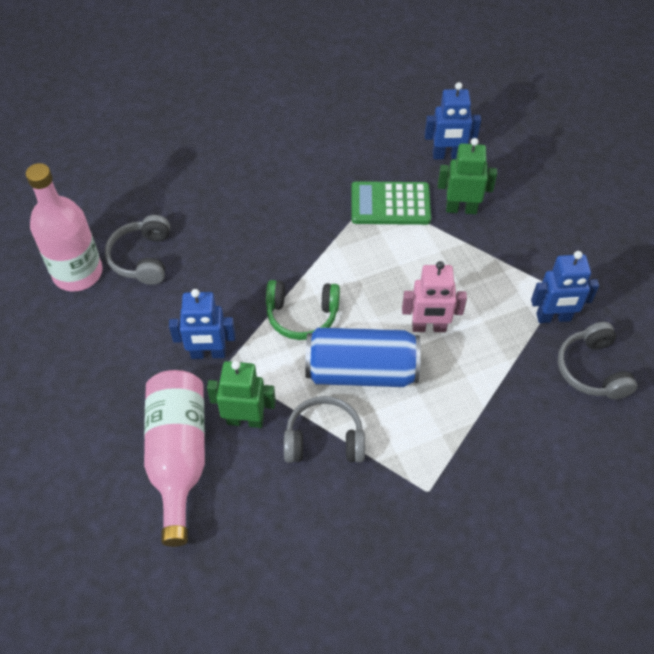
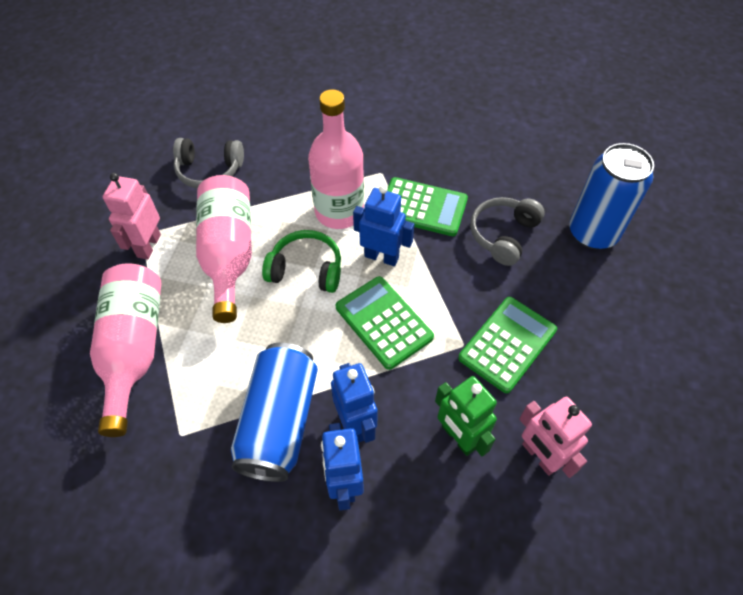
blue can: 1 -> 2
green calculator: 1 -> 3
green robot: 2 -> 1
grey headphones: 3 -> 2
pink bottle: 2 -> 3
pink robot: 1 -> 2

